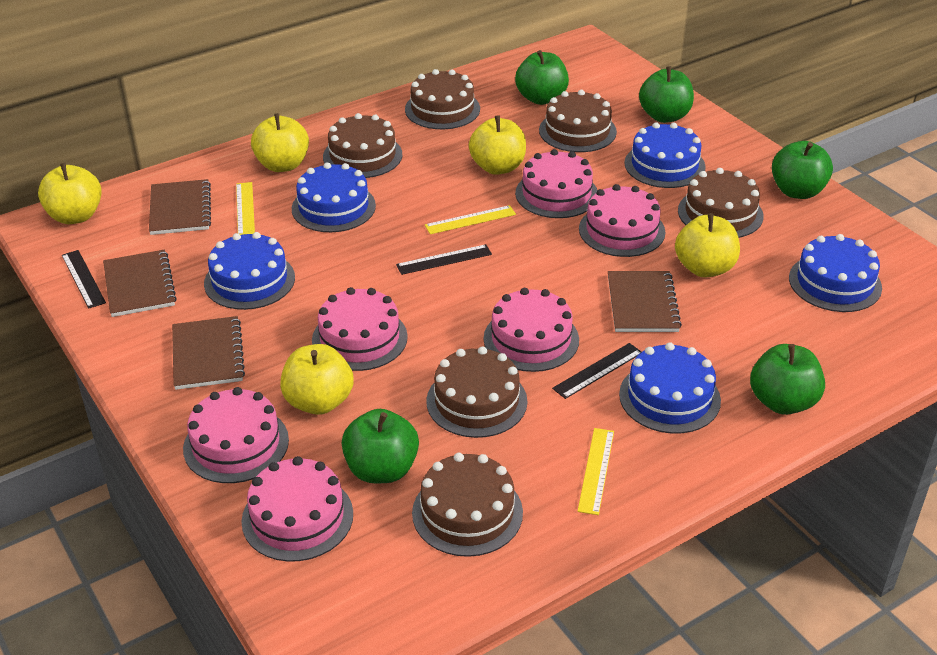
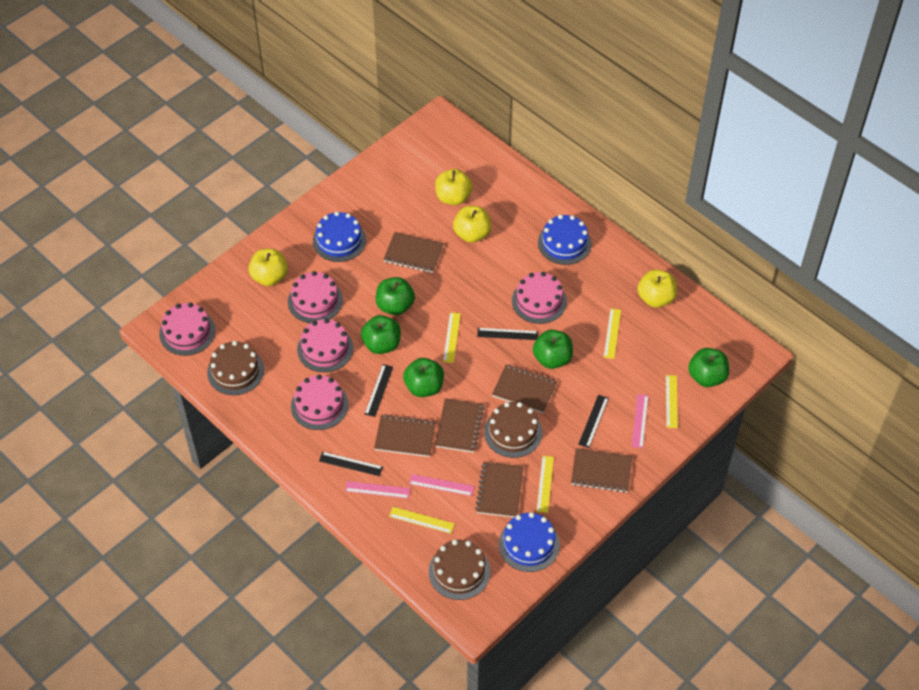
black ruler: 3 -> 4
blue cake: 5 -> 3
brown cake: 6 -> 3
brown notebook: 4 -> 6
pink cake: 6 -> 5
pink ruler: 0 -> 3
yellow apple: 5 -> 4
yellow ruler: 3 -> 5

